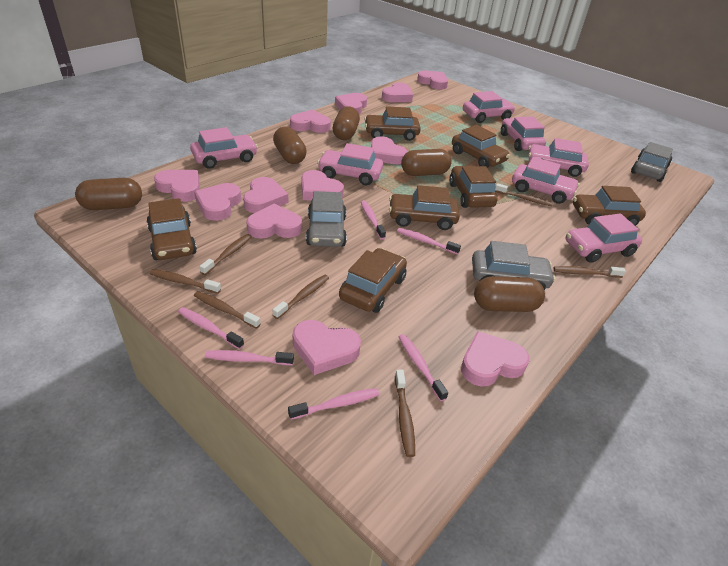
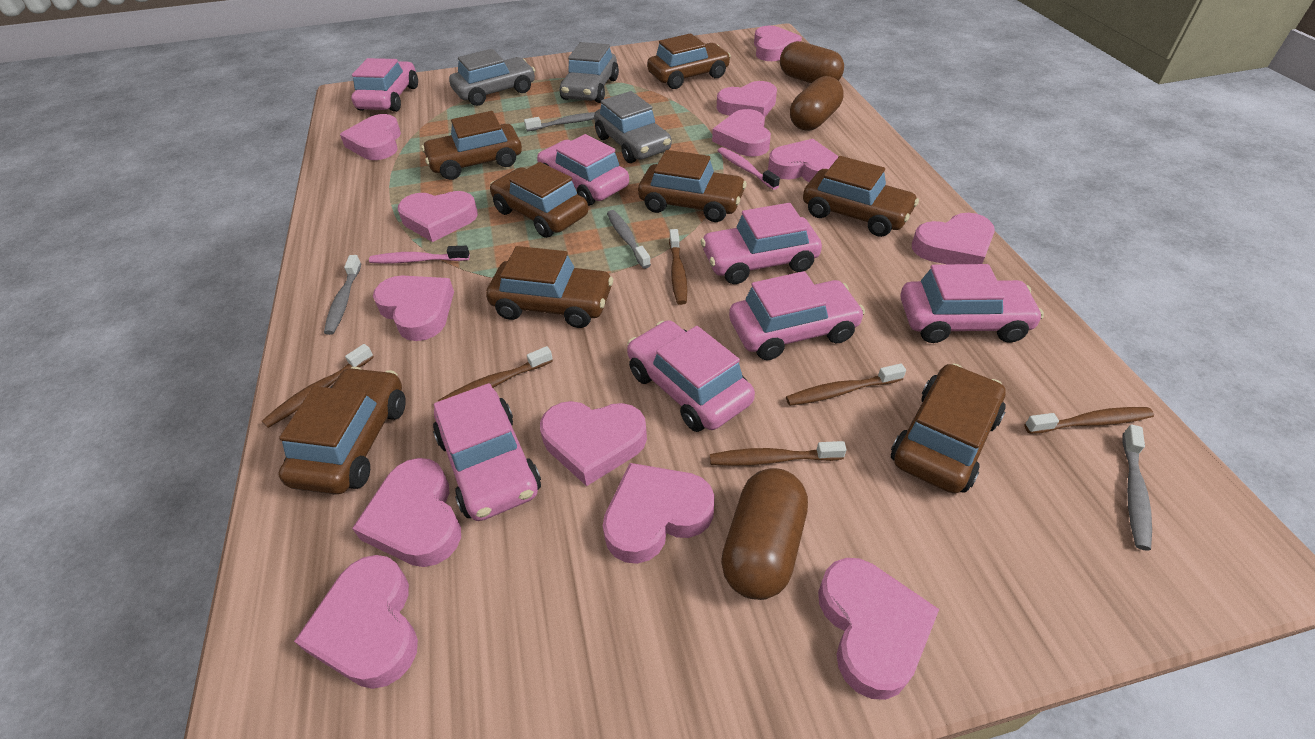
brown capsule: 5 -> 3
brown car: 7 -> 8
brown toothbrush: 7 -> 6
grey toothbrush: 0 -> 4
pink heart: 12 -> 13
pink toothbrush: 6 -> 2

